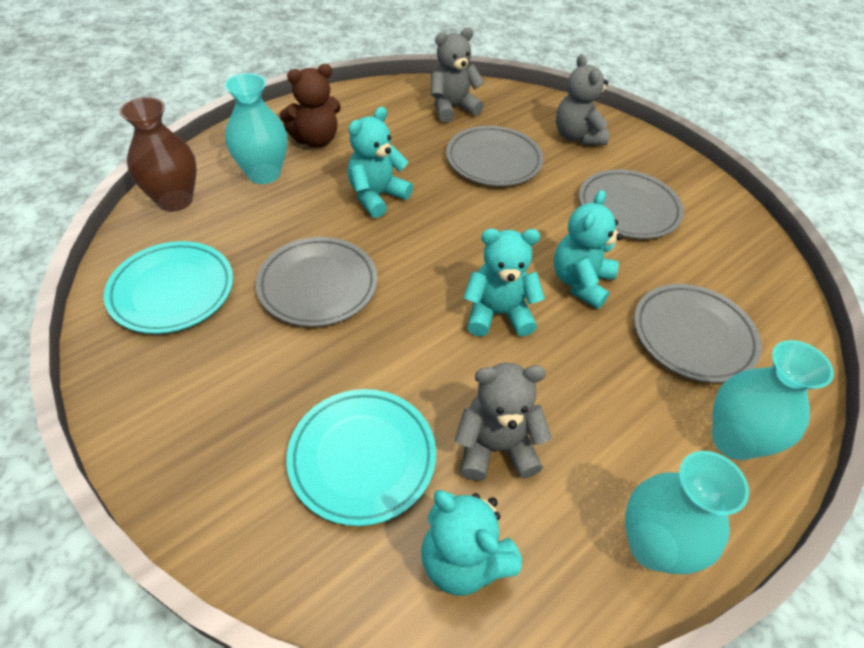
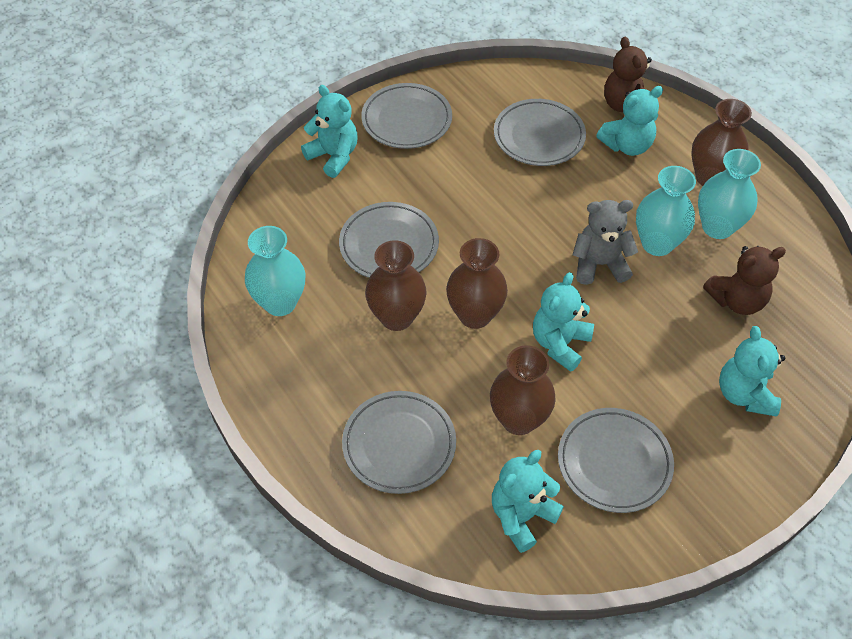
brown teddy bear: 1 -> 2
brown vase: 1 -> 4
grey plate: 4 -> 5
grey teddy bear: 3 -> 1
turquoise plate: 2 -> 0
turquoise teddy bear: 4 -> 5

